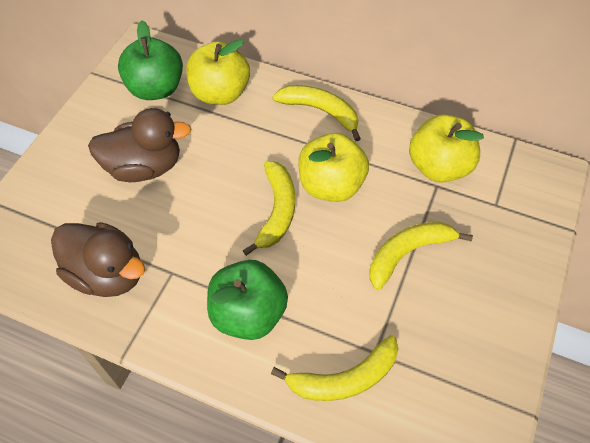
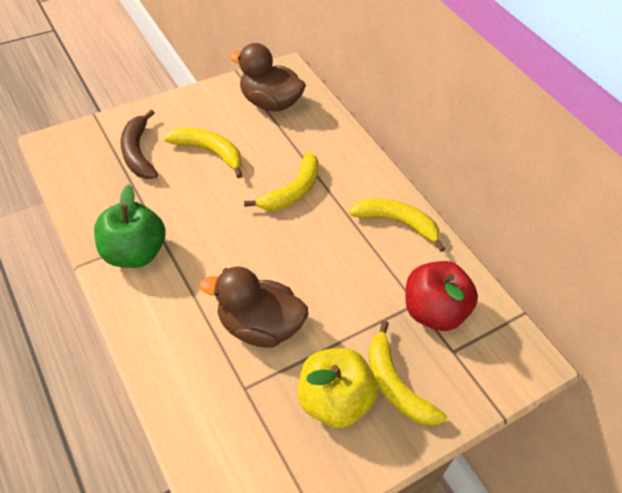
brown banana: 0 -> 1
green apple: 2 -> 1
red apple: 0 -> 1
yellow apple: 3 -> 1

